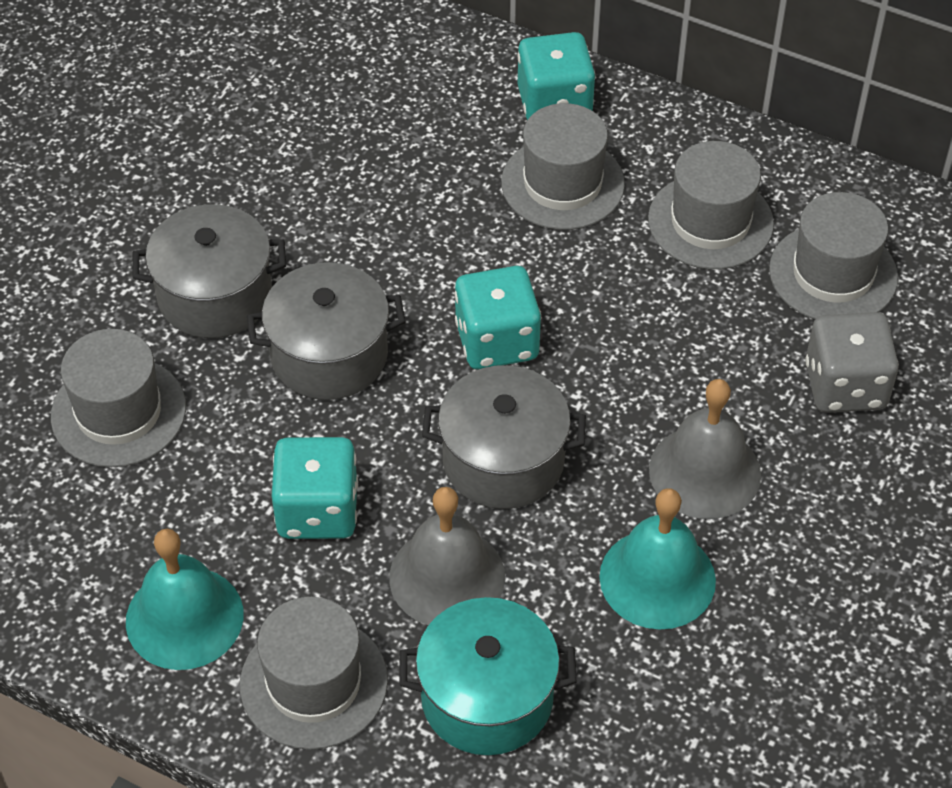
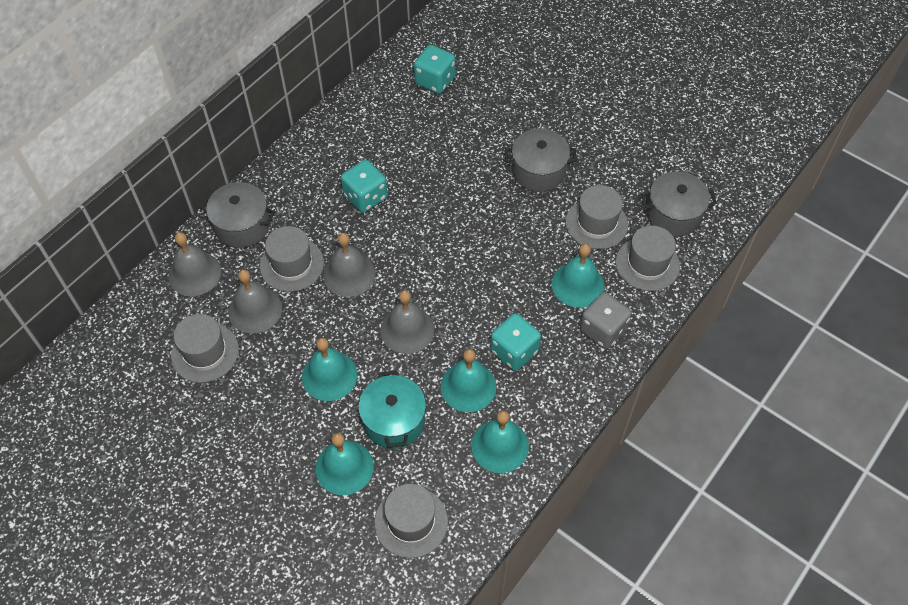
grey bell: 2 -> 4
turquoise bell: 2 -> 5

